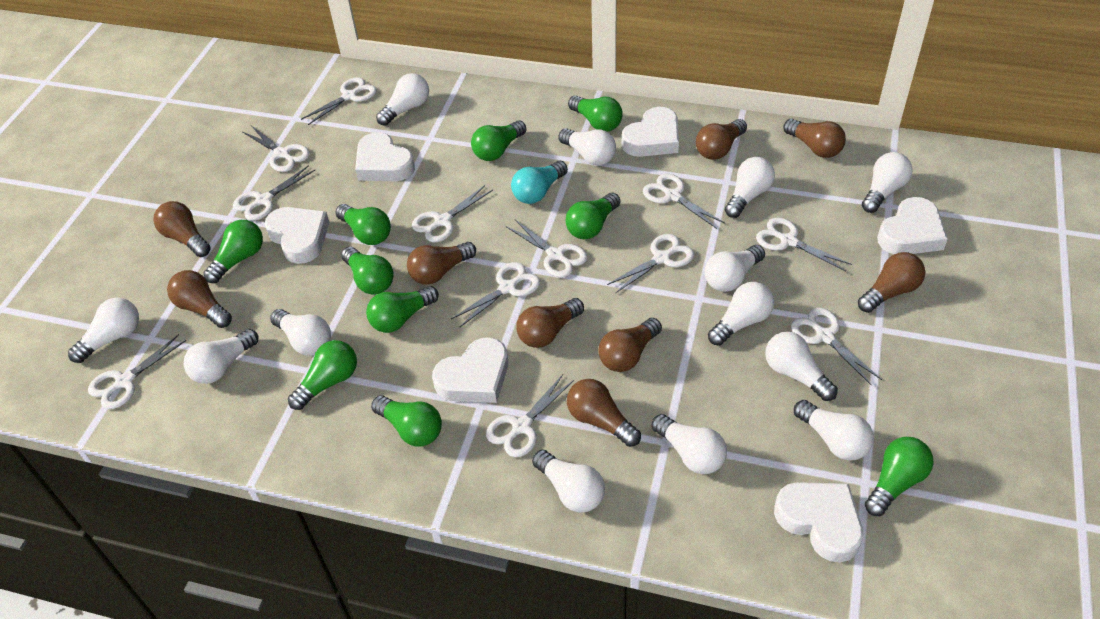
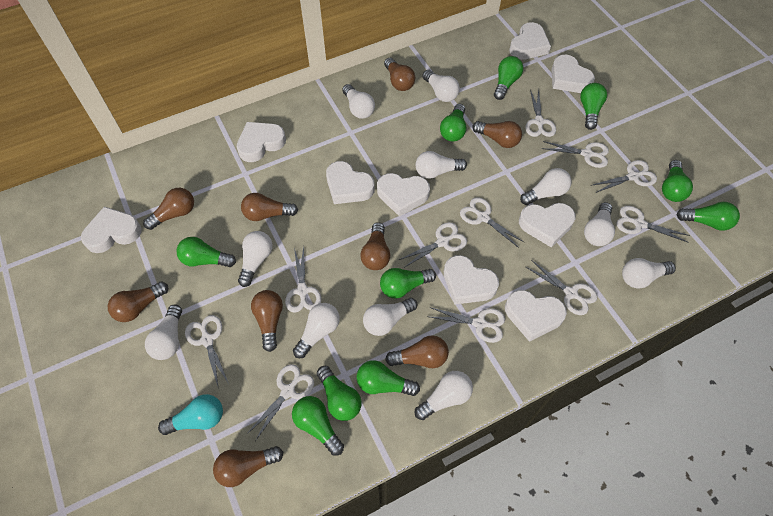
white heart: 6 -> 9
white light bulb: 13 -> 11
white scissors: 12 -> 11

